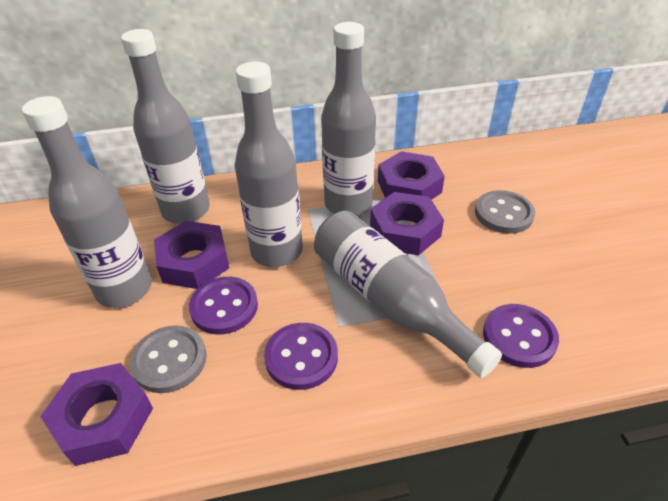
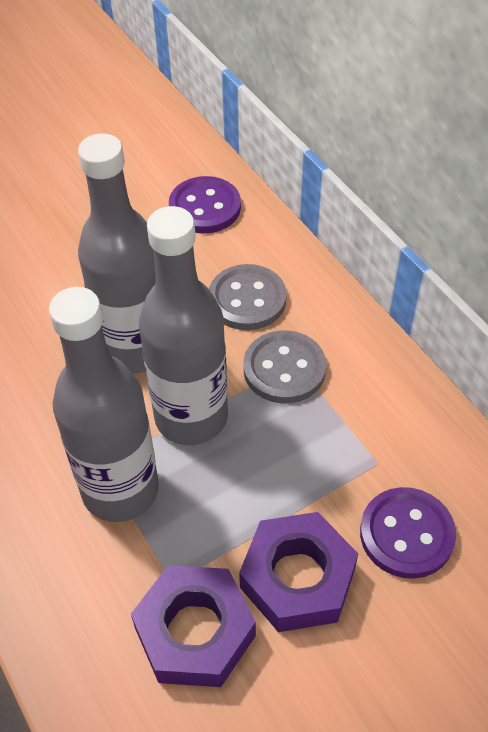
grey bottle: 5 -> 3
purple button: 3 -> 2
purple nut: 4 -> 2

